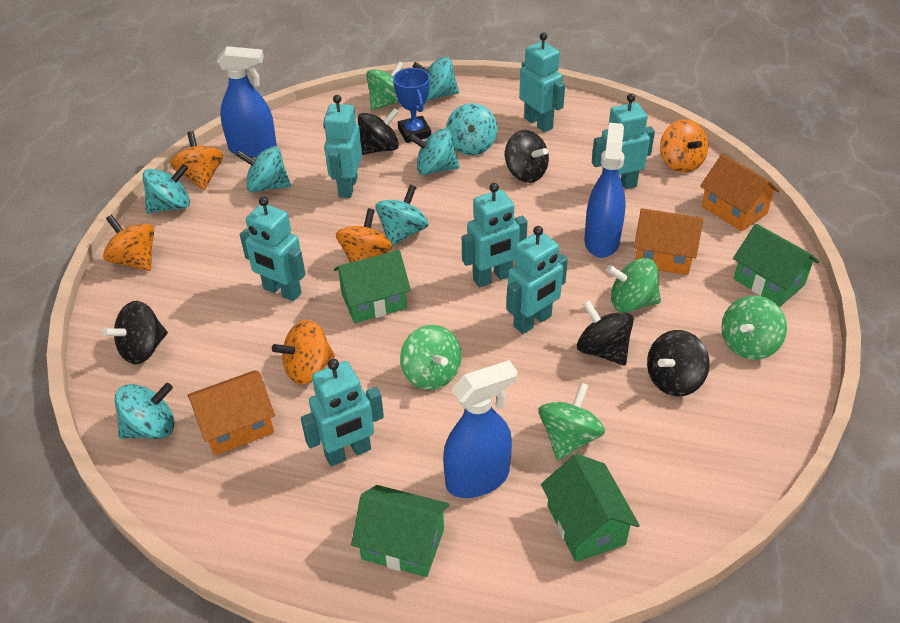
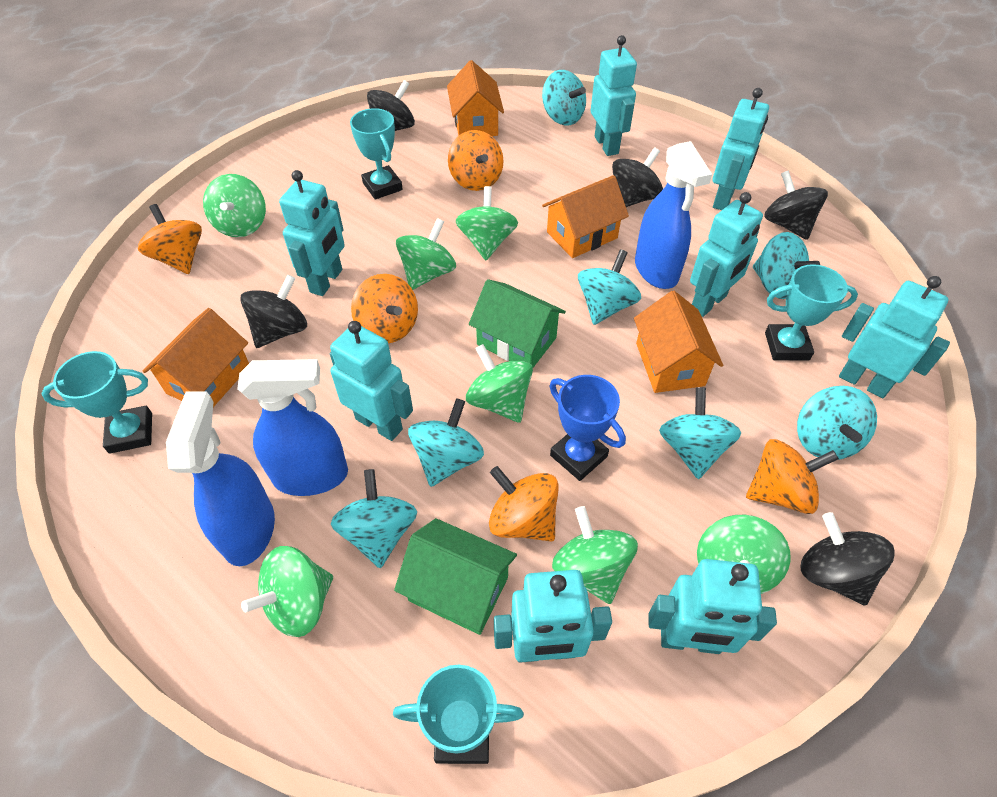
green house: 4 -> 2
green spinning top: 5 -> 7
orange house: 3 -> 4
turquoise robot: 7 -> 8
turquoise trophy: 0 -> 4

